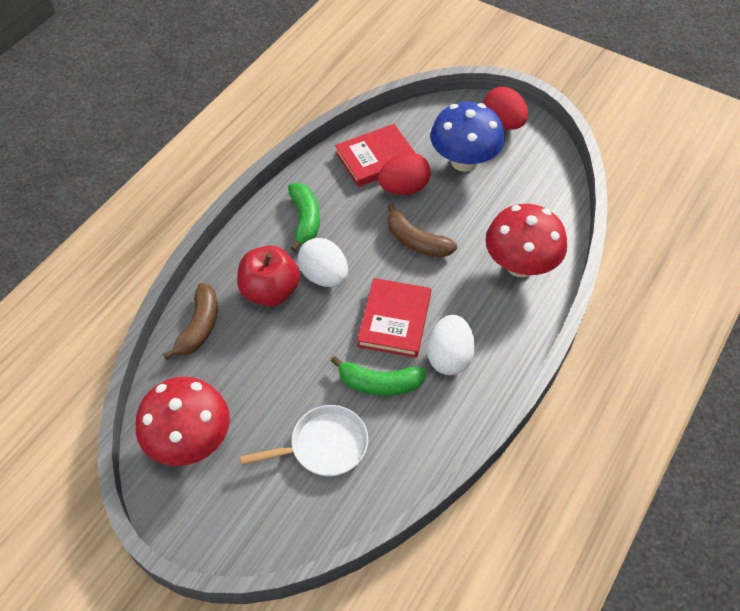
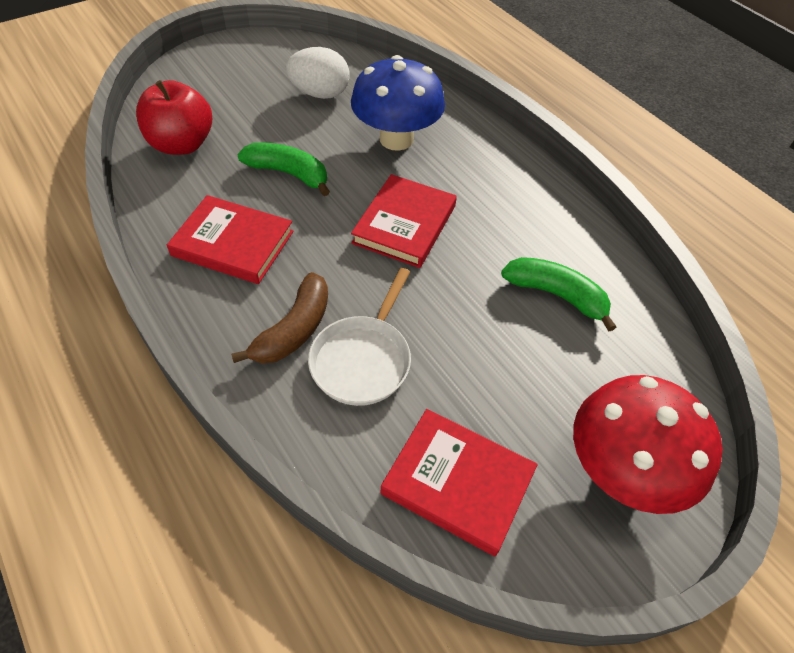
brown banana: 2 -> 1
red book: 2 -> 3
red egg: 2 -> 0
red mushroom: 2 -> 1
white egg: 2 -> 1

